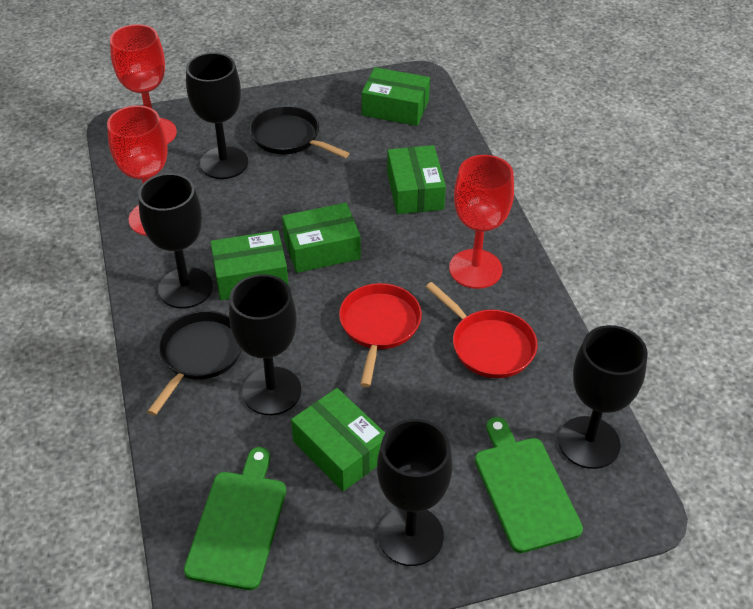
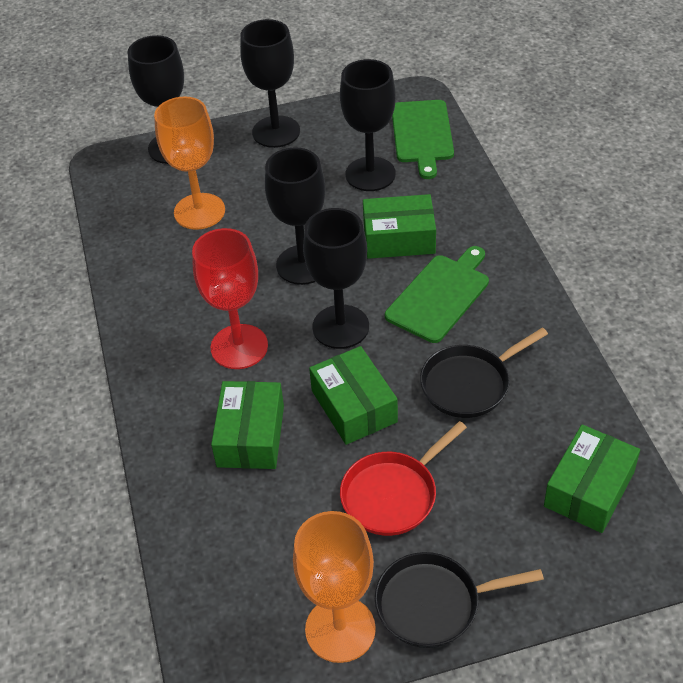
green box: 5 -> 4
orange goblet: 0 -> 2
red goblet: 3 -> 1
red pan: 2 -> 1

